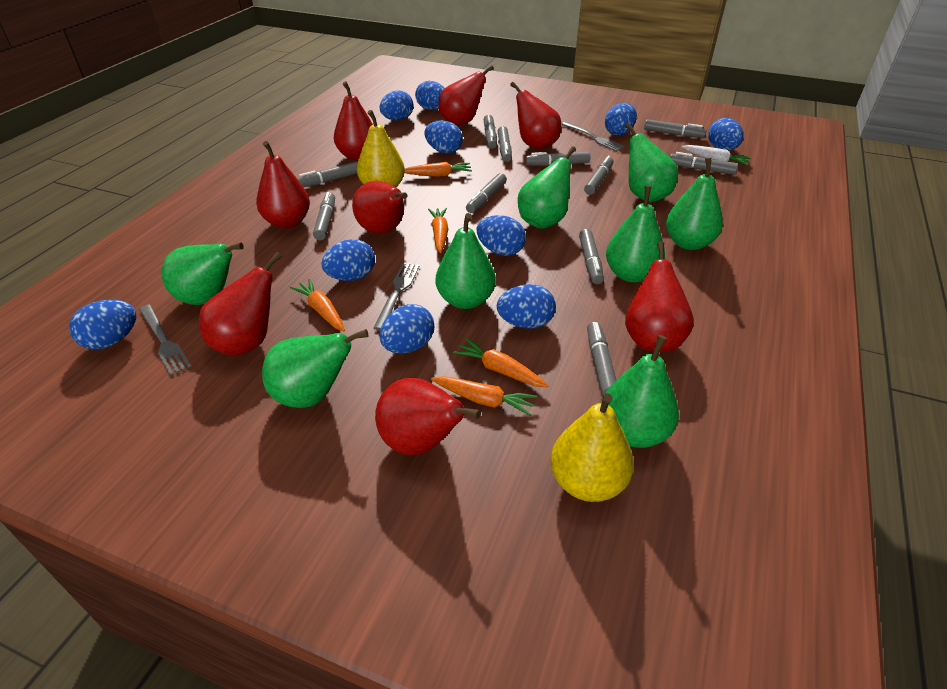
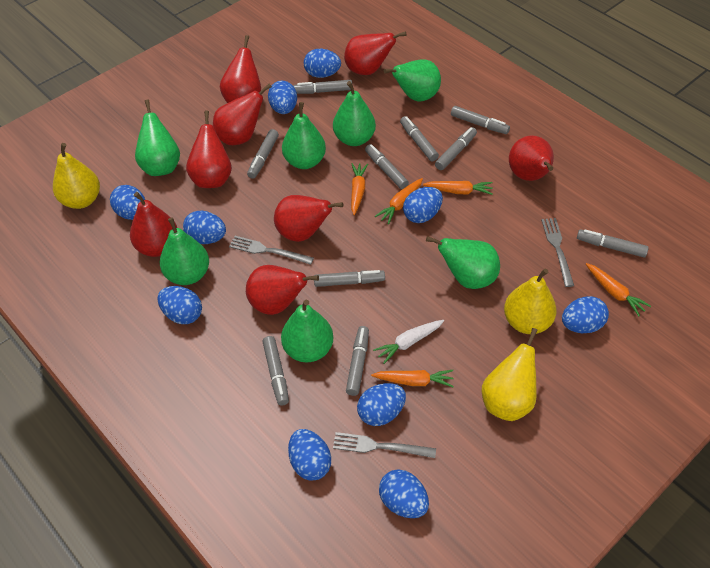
green pear: 8 -> 7
grey marker: 11 -> 10
yellow pear: 2 -> 3

